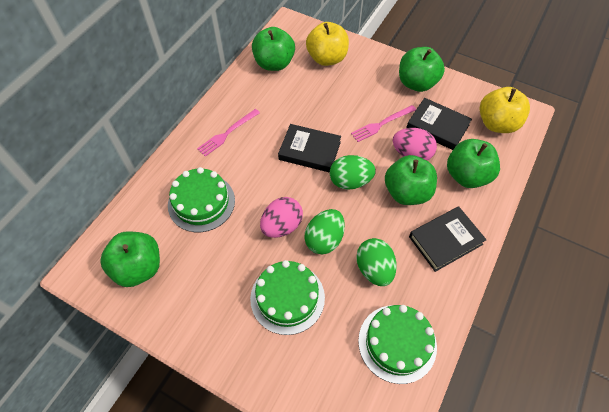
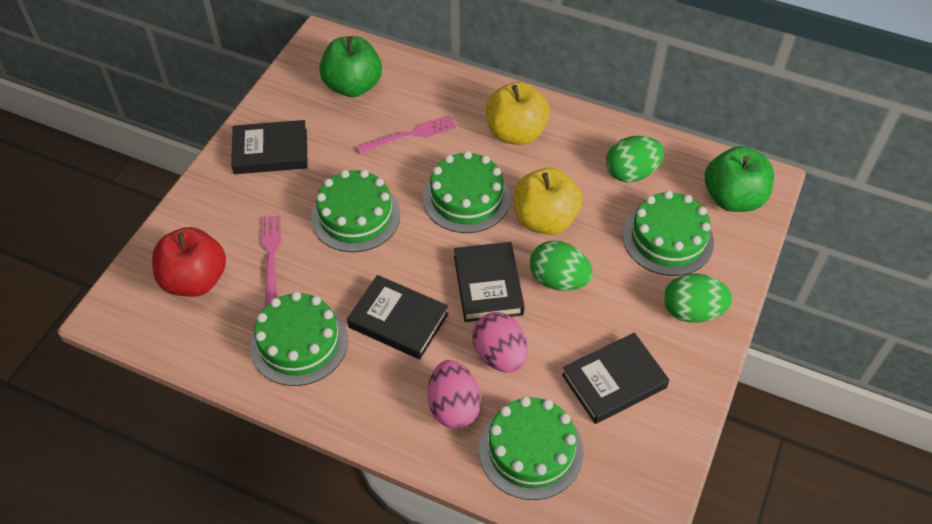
black book: 3 -> 4
green apple: 5 -> 2
green cake: 3 -> 5
red apple: 0 -> 1

